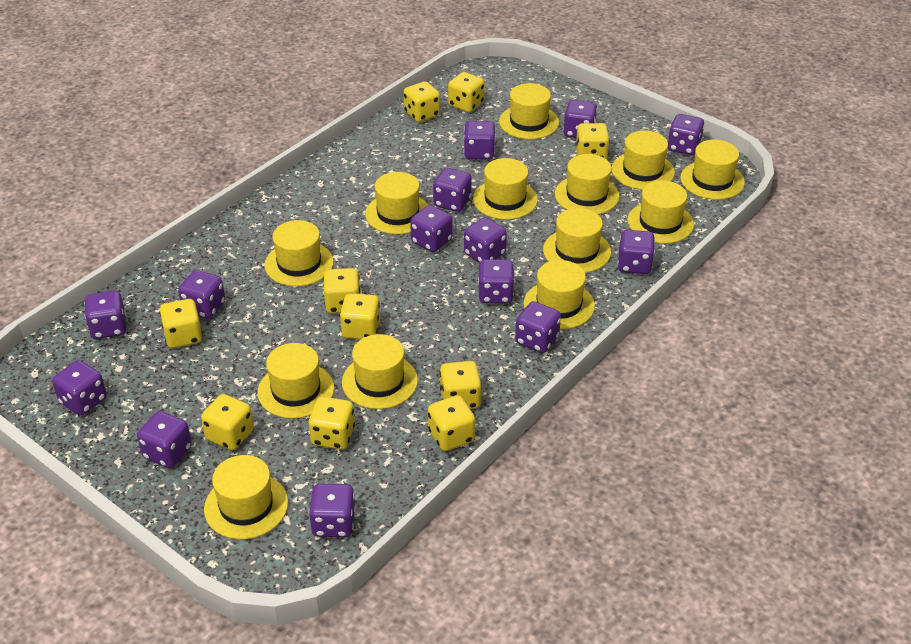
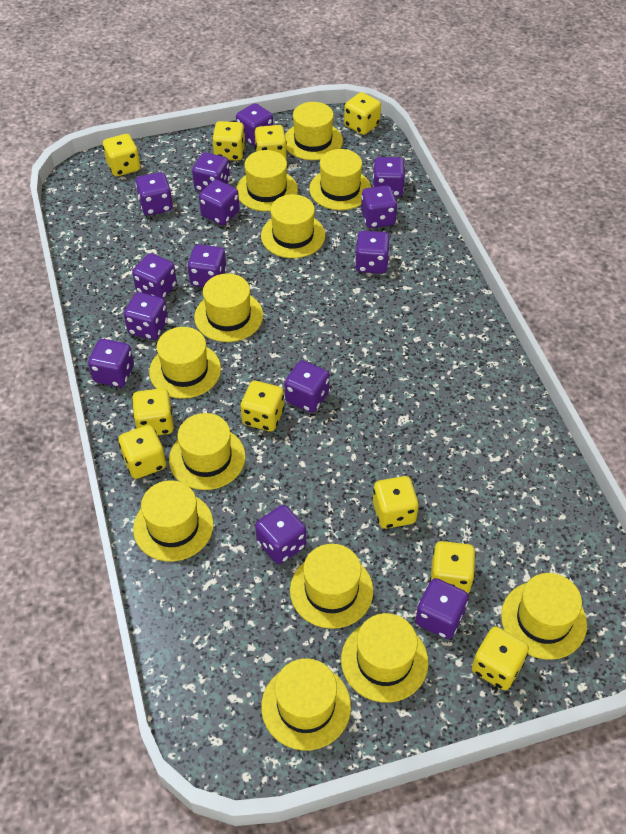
yellow hat: 13 -> 12

